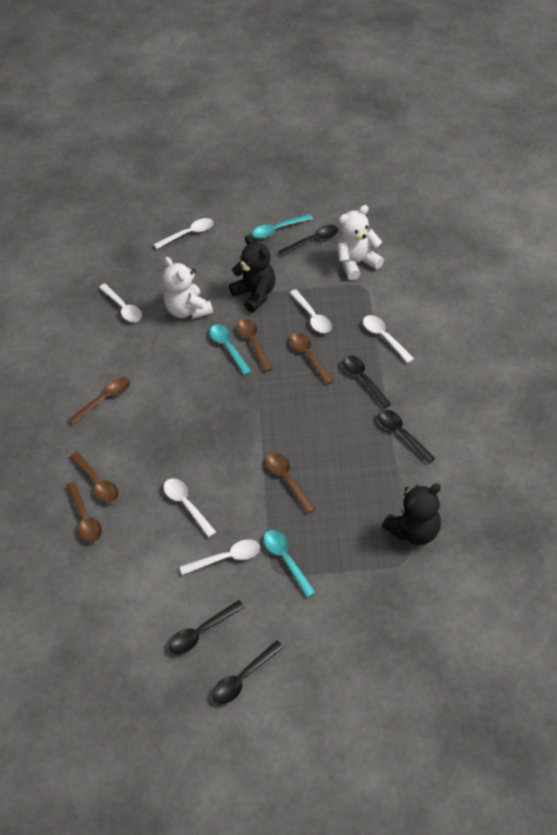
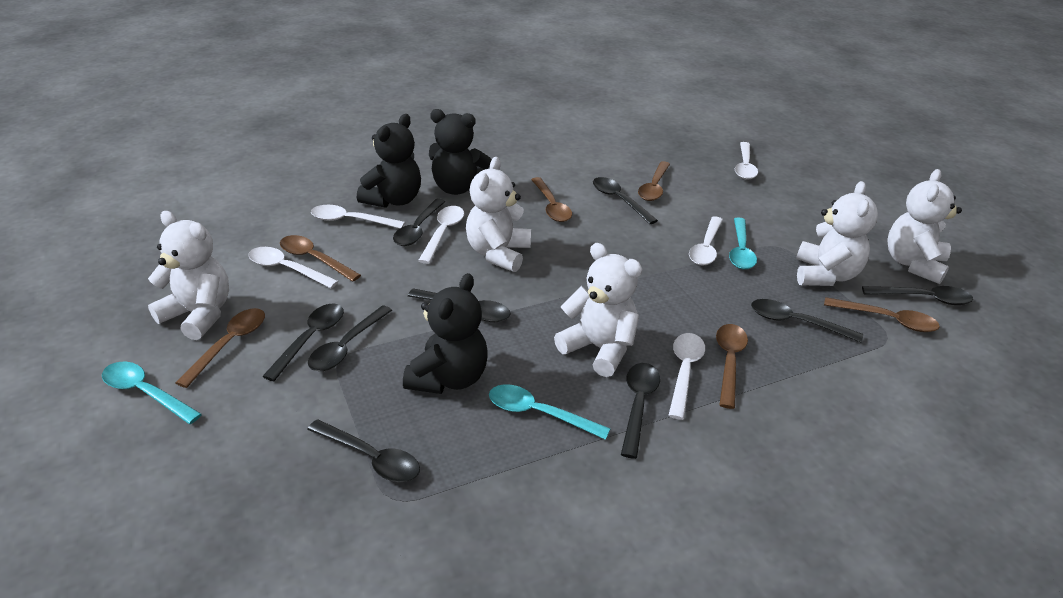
black spoon: 5 -> 9
black teddy bear: 2 -> 3
white teddy bear: 2 -> 5

